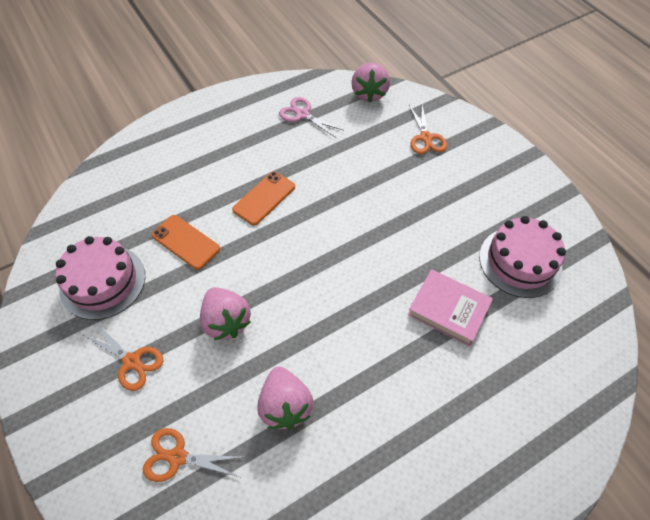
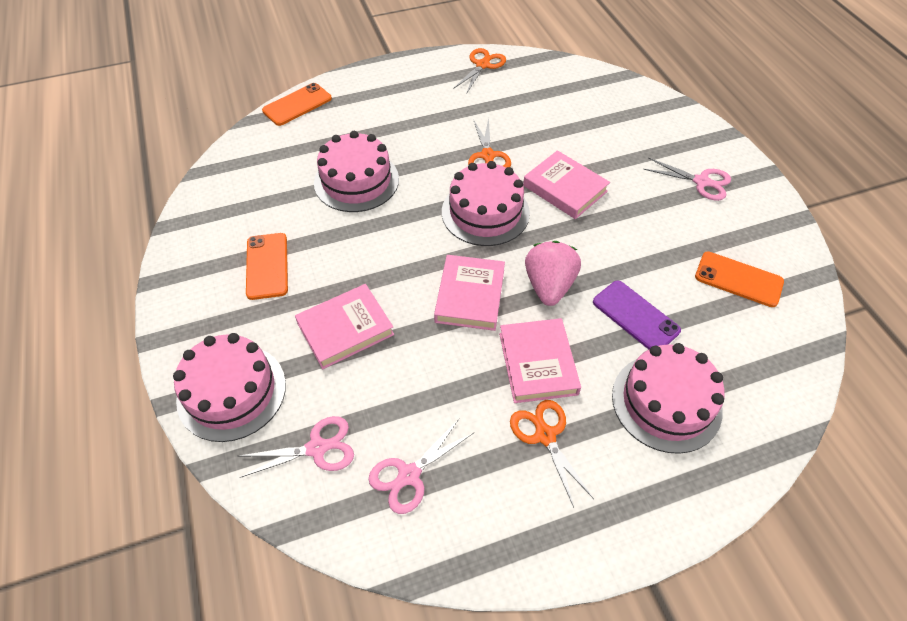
orange phone: 2 -> 3
pink book: 1 -> 4
pink cake: 2 -> 4
pink scissors: 1 -> 3
pink strawberry: 3 -> 1
purple phone: 0 -> 1

